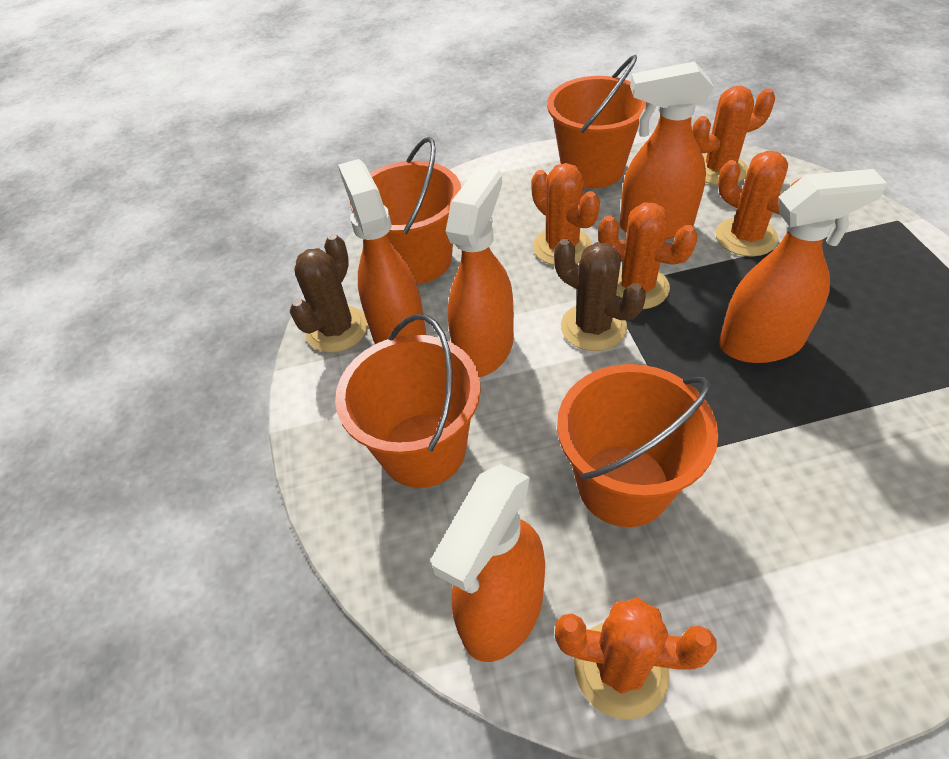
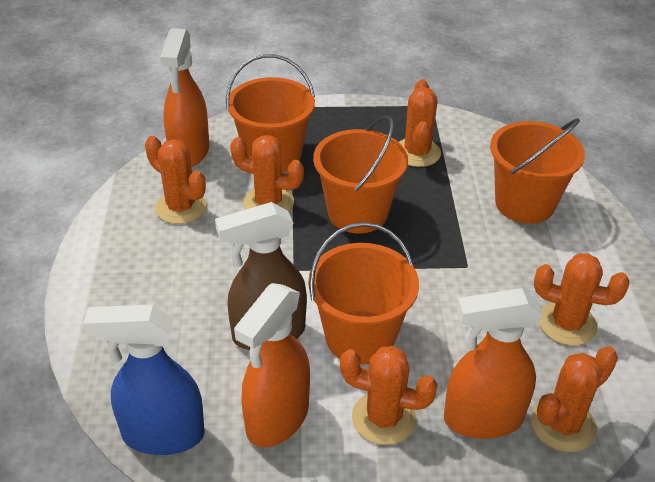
blue spray bottle: 0 -> 1
brown cactus: 2 -> 0
brown spray bottle: 0 -> 1
orange cactus: 5 -> 6
orange spray bottle: 5 -> 3

